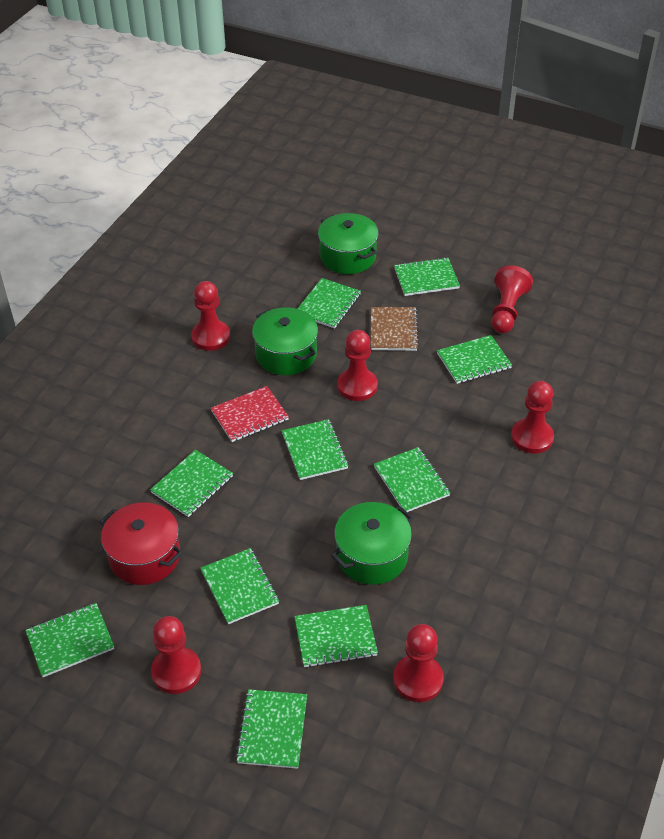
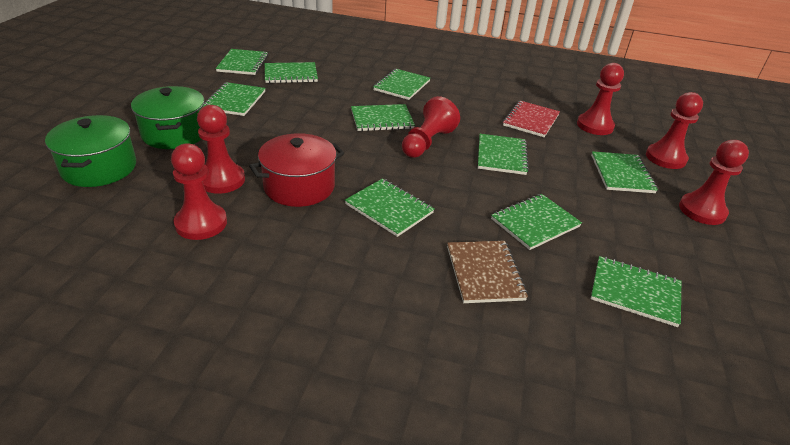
green pot: 3 -> 2

